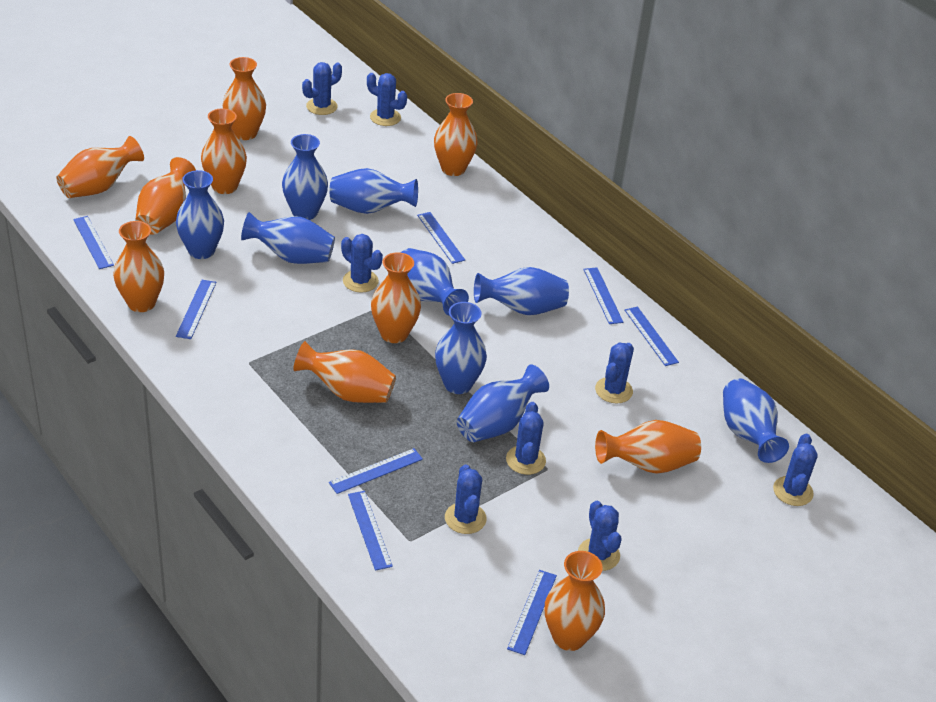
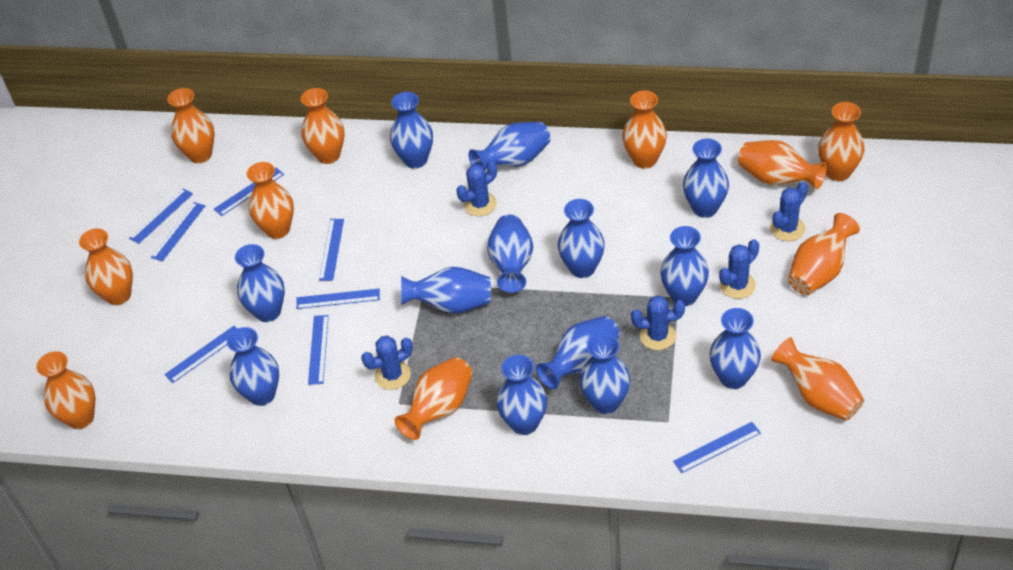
blue cactus: 8 -> 5
blue vase: 9 -> 13
orange vase: 10 -> 11

